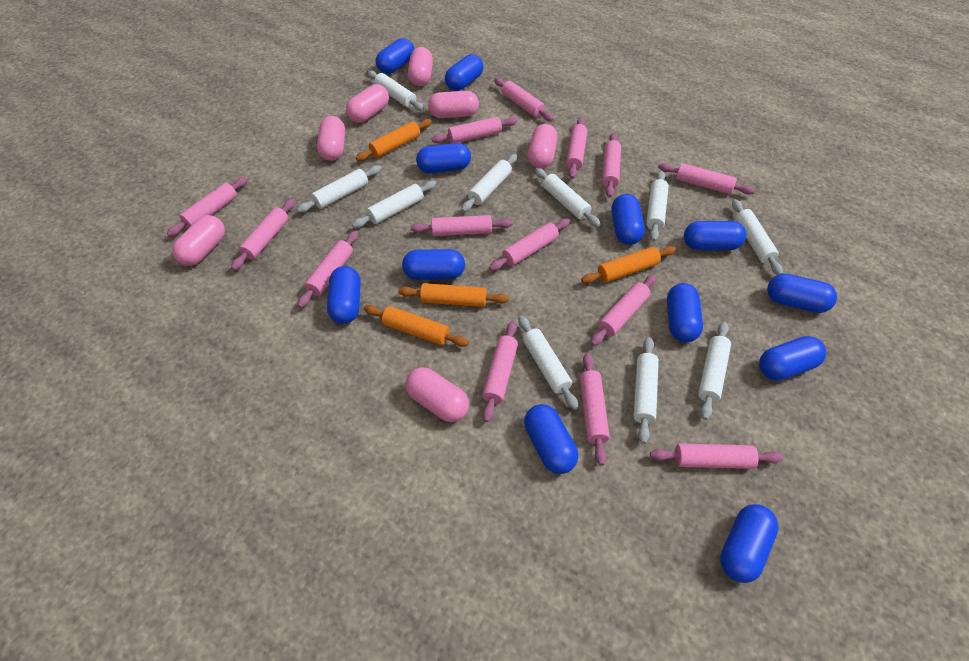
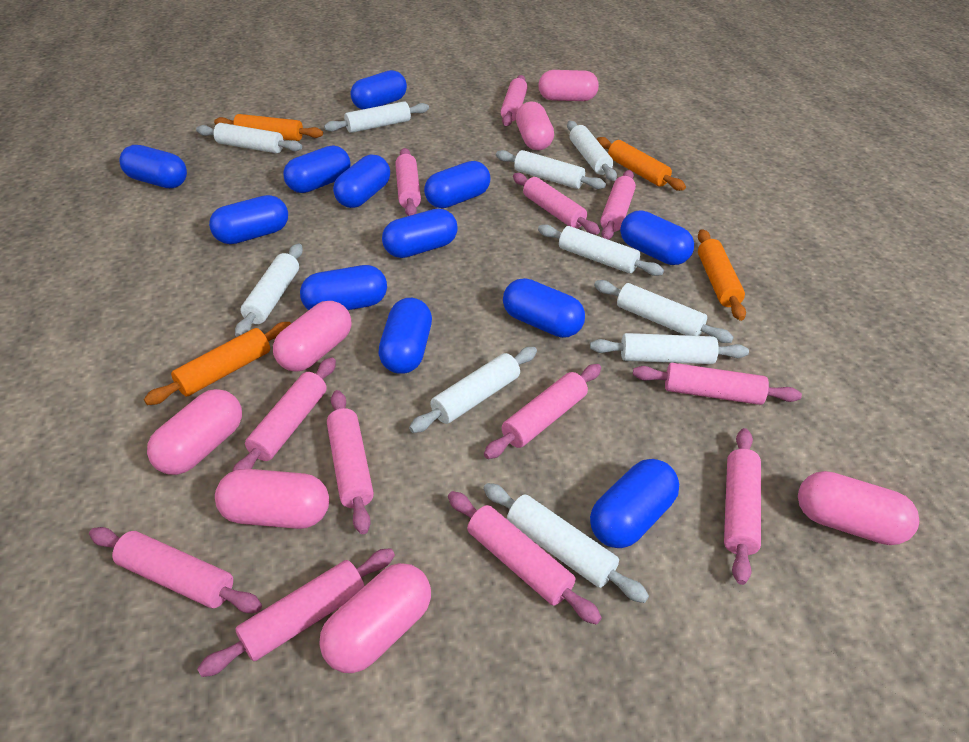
pink rolling pin: 14 -> 12

